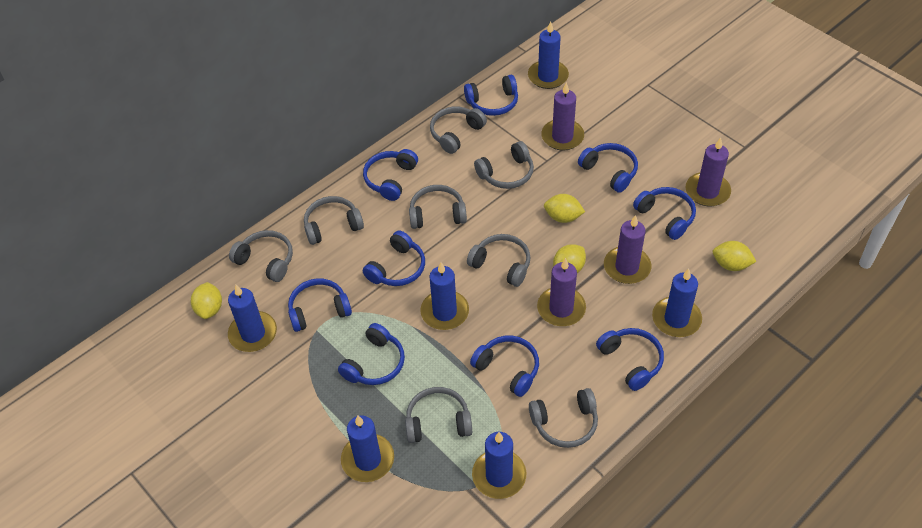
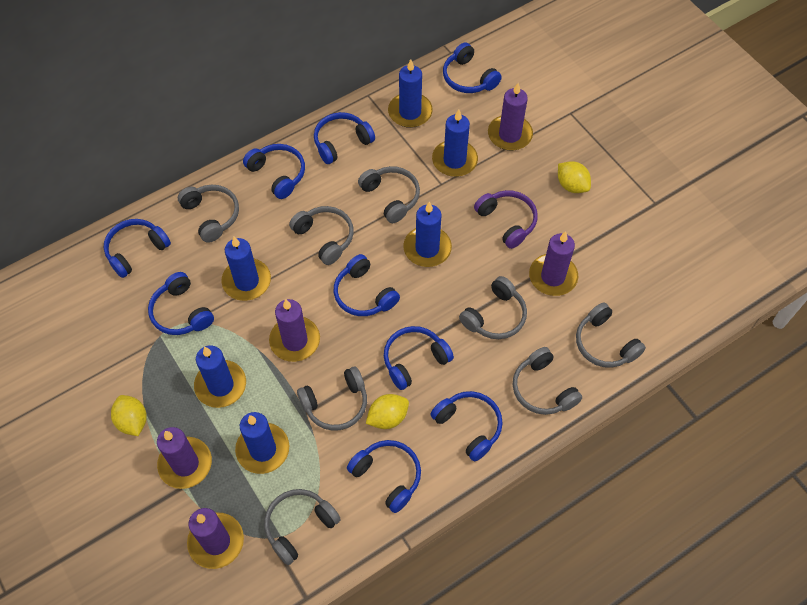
purple candle: 4 -> 5
purple headphones: 0 -> 1
yellow lemon: 4 -> 3

